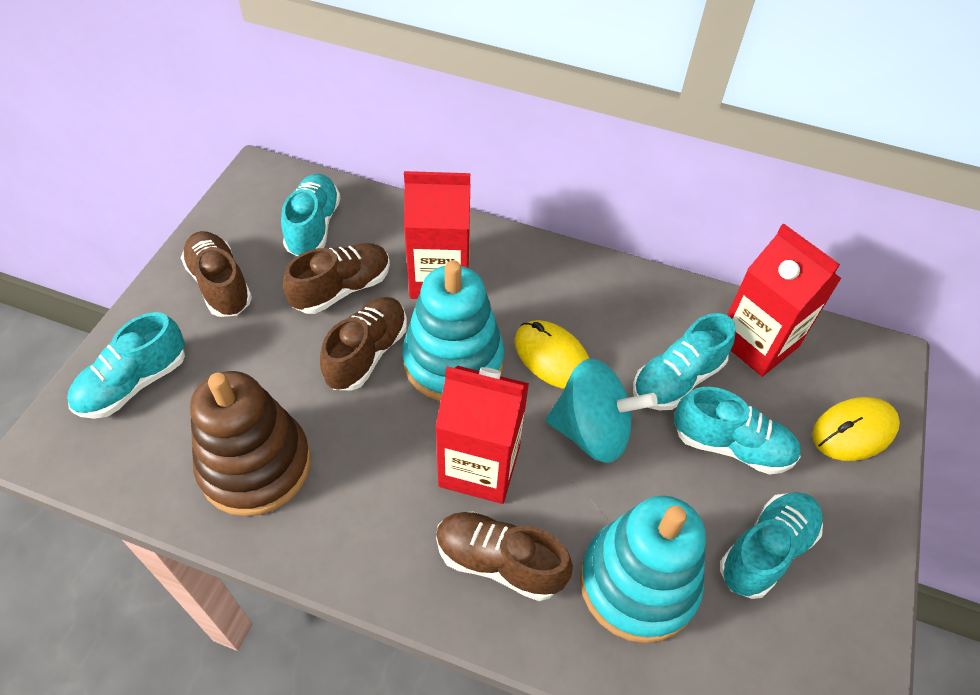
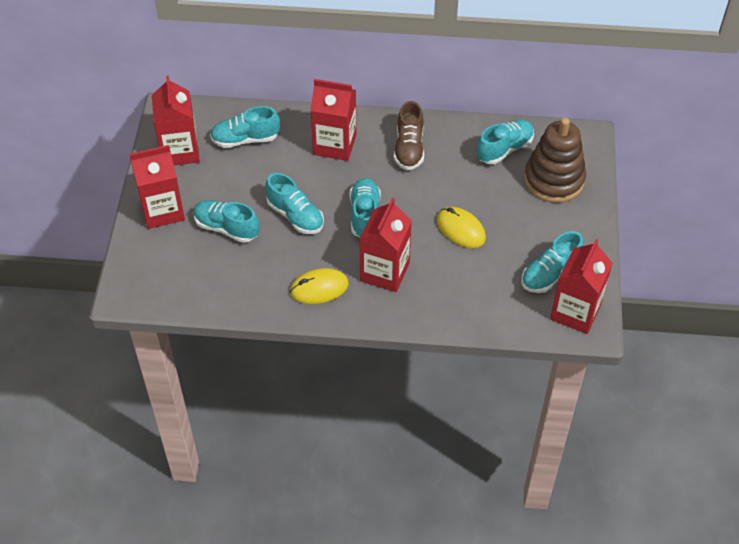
brown shoe: 4 -> 1
red carton: 3 -> 5
turquoise shoe: 5 -> 6
turquoise spinning top: 1 -> 0
turquoise stacking toy: 2 -> 0

